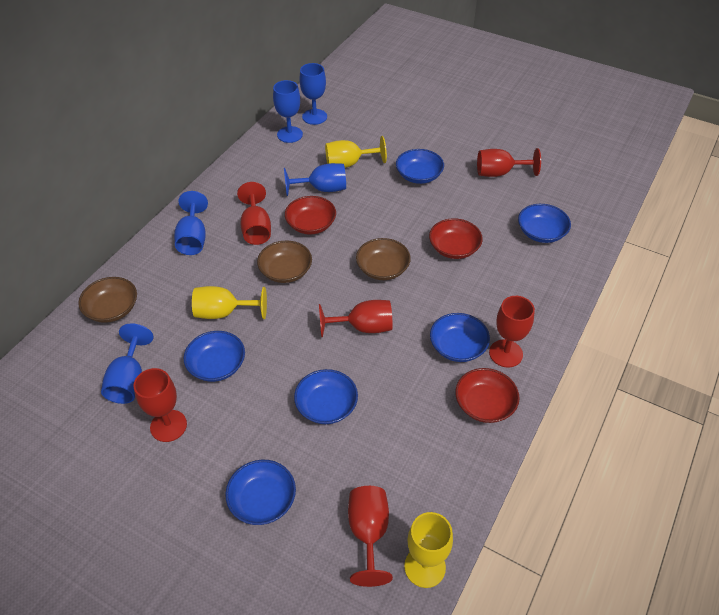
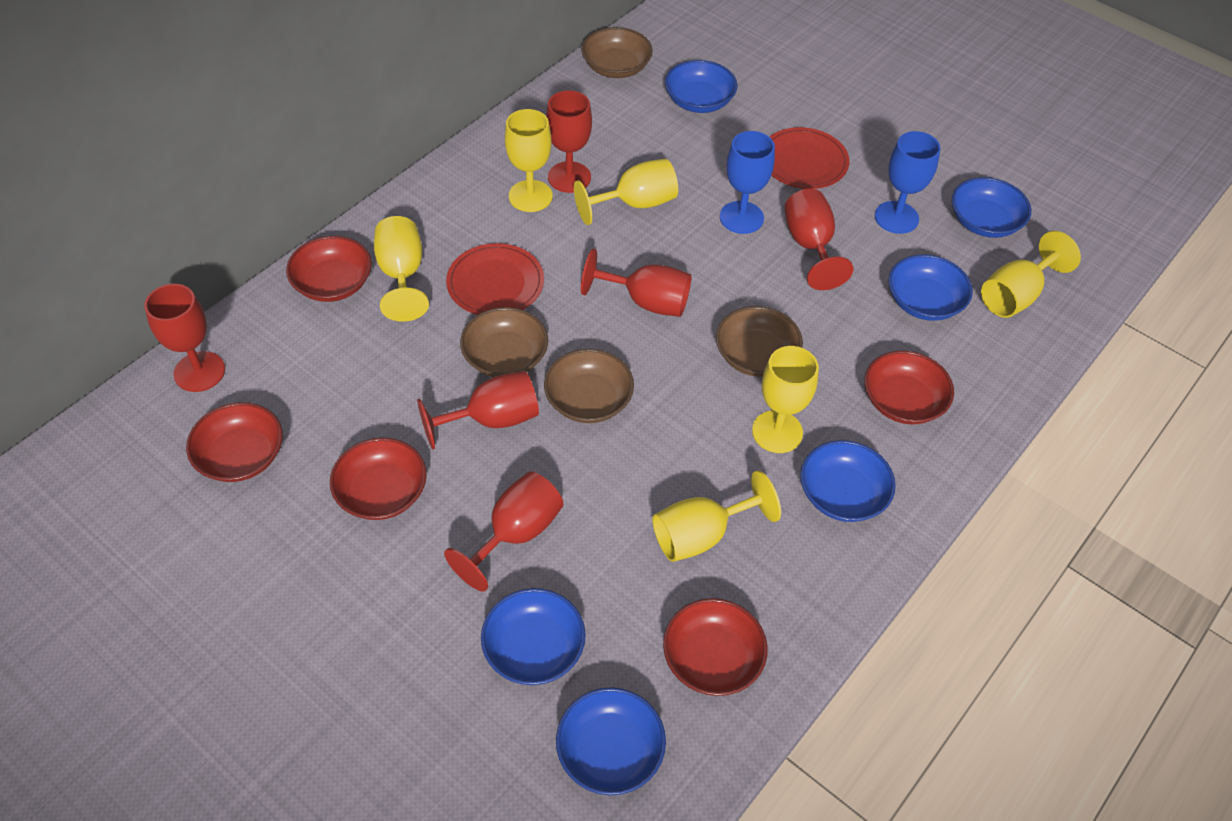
blue goblet: 5 -> 2
brown bowl: 3 -> 4
red bowl: 3 -> 5
red plate: 0 -> 2
yellow goblet: 3 -> 6

